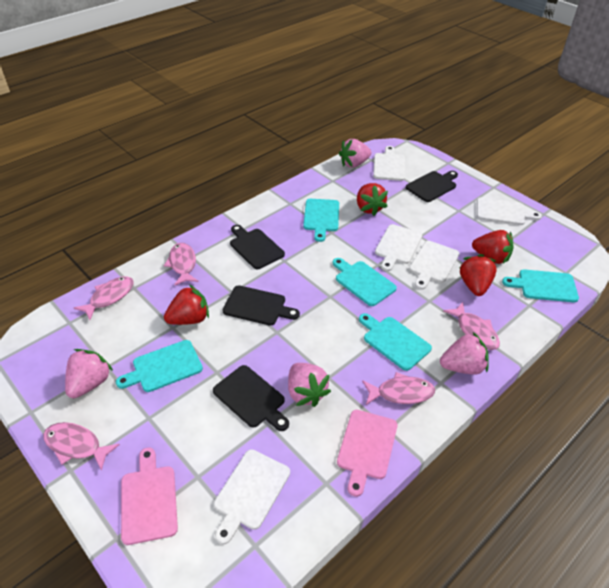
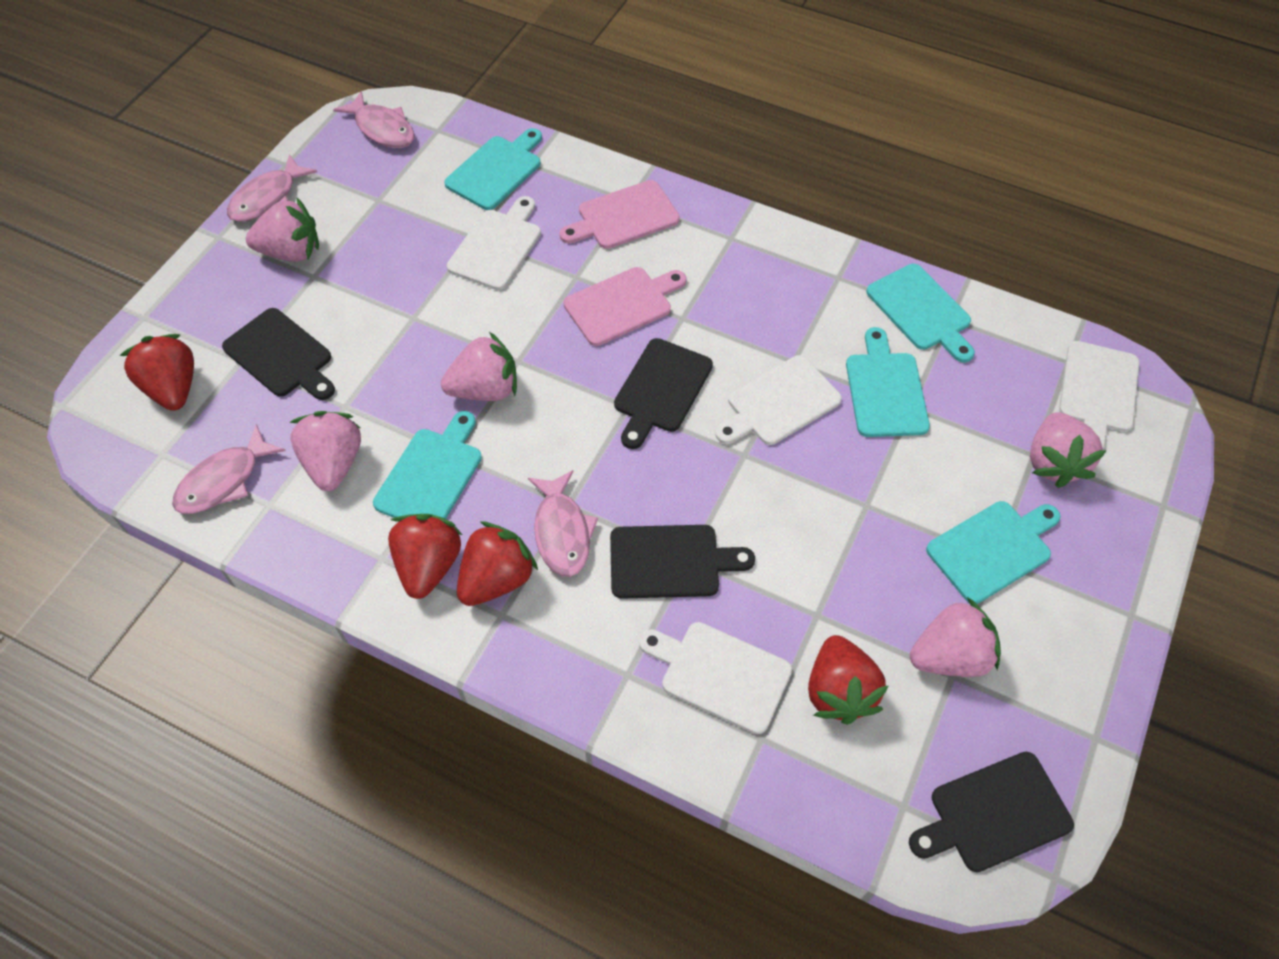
pink fish: 5 -> 4
pink strawberry: 4 -> 5
white cutting board: 5 -> 4

